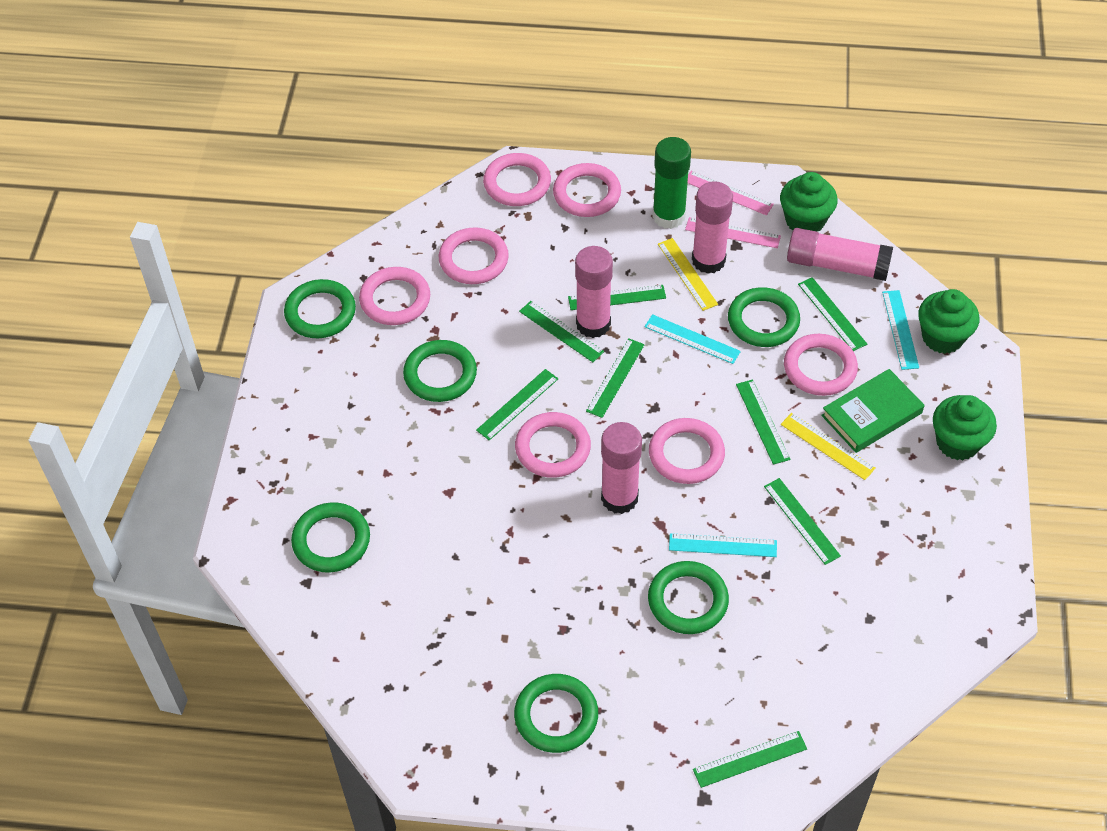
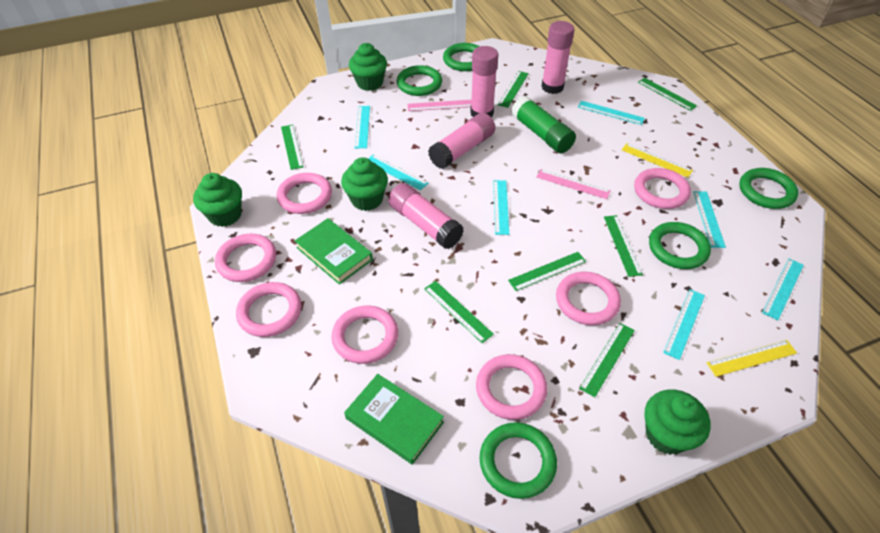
green book: 1 -> 2
green cupcake: 3 -> 4
green ring: 6 -> 5
green ruler: 8 -> 7
turquoise ruler: 3 -> 7

